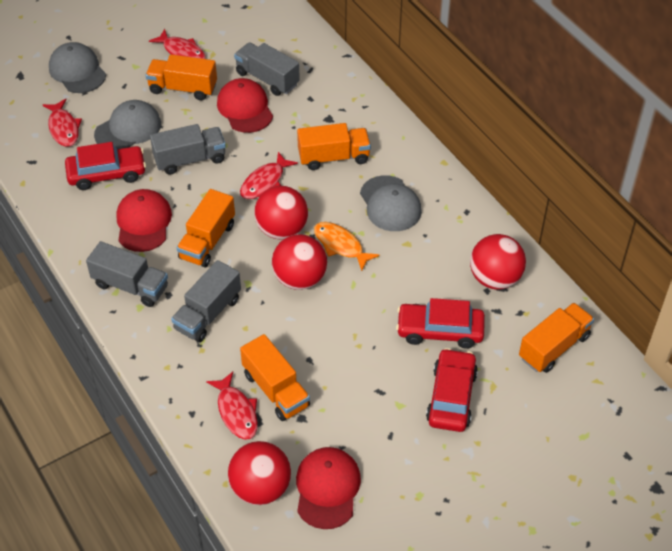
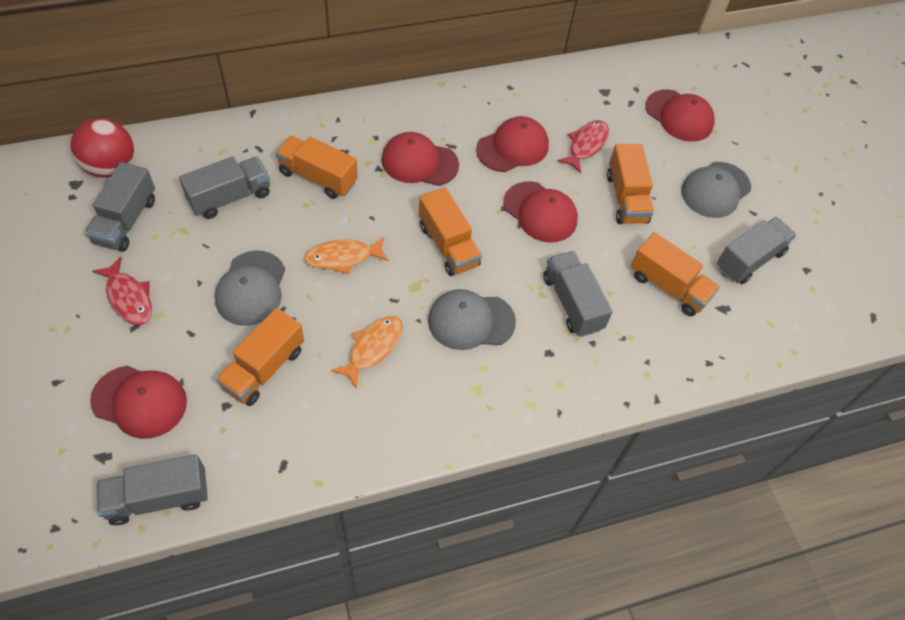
grey truck: 4 -> 5
orange fish: 1 -> 2
red ball: 4 -> 1
red cap: 3 -> 5
red car: 3 -> 0
red fish: 4 -> 2

